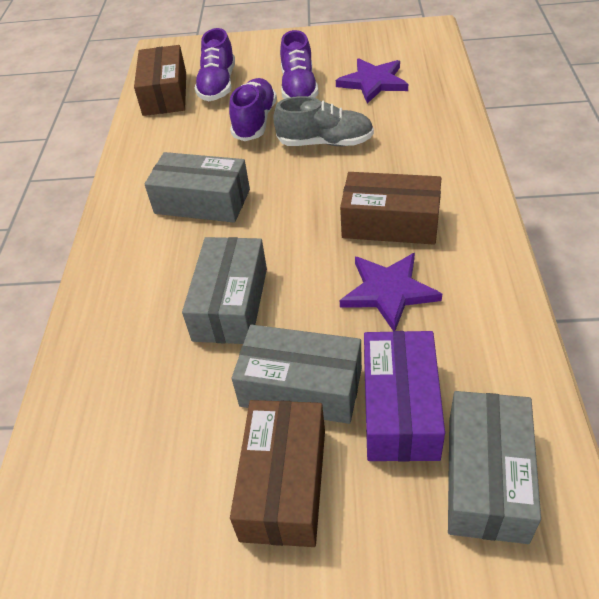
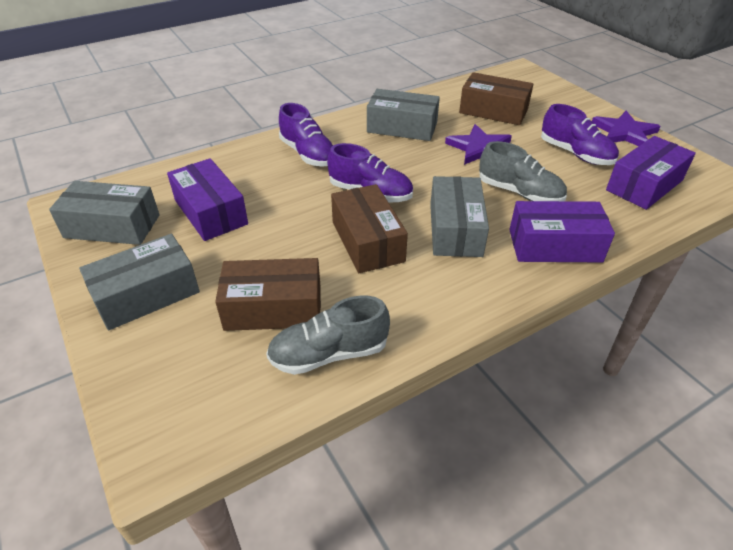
grey shoe: 1 -> 2
purple box: 1 -> 3

